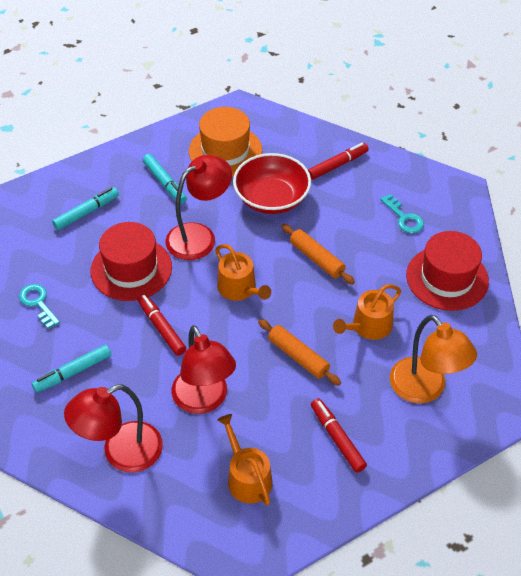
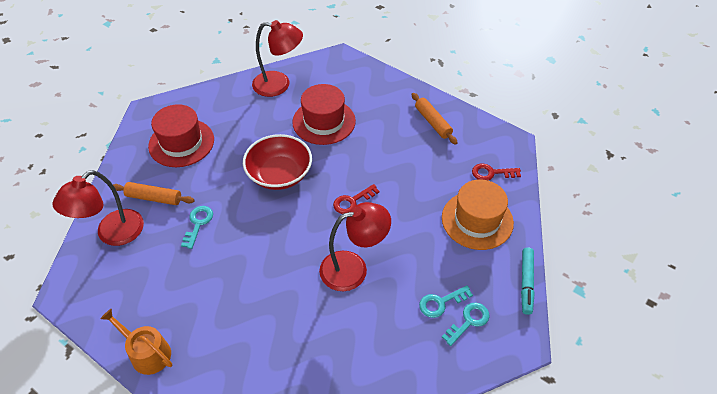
orange lamp: 1 -> 0
orange watering can: 3 -> 1
red key: 0 -> 2
red marker: 3 -> 0
turquoise key: 2 -> 3
turquoise marker: 3 -> 1

